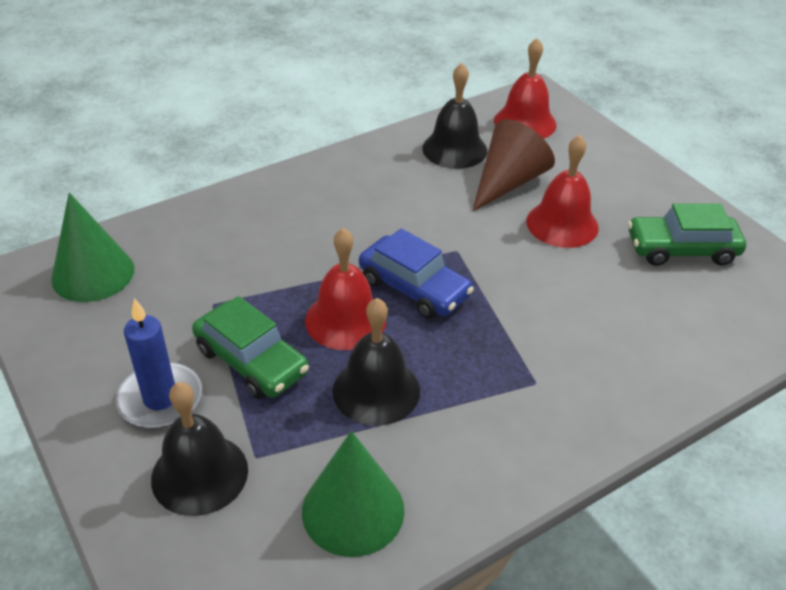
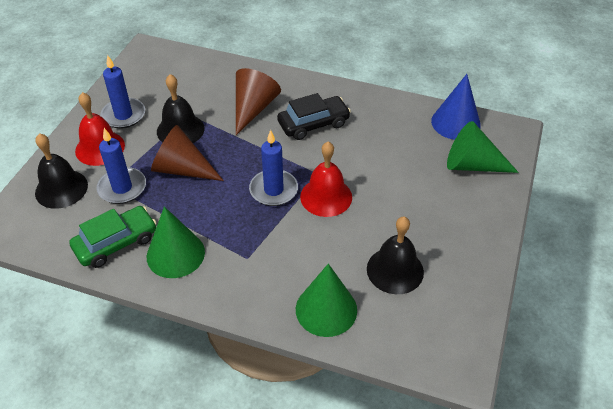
black car: 0 -> 1
blue candle: 1 -> 3
blue car: 1 -> 0
blue cone: 0 -> 1
brown cone: 1 -> 2
green car: 2 -> 1
green cone: 2 -> 3
red bell: 3 -> 2

